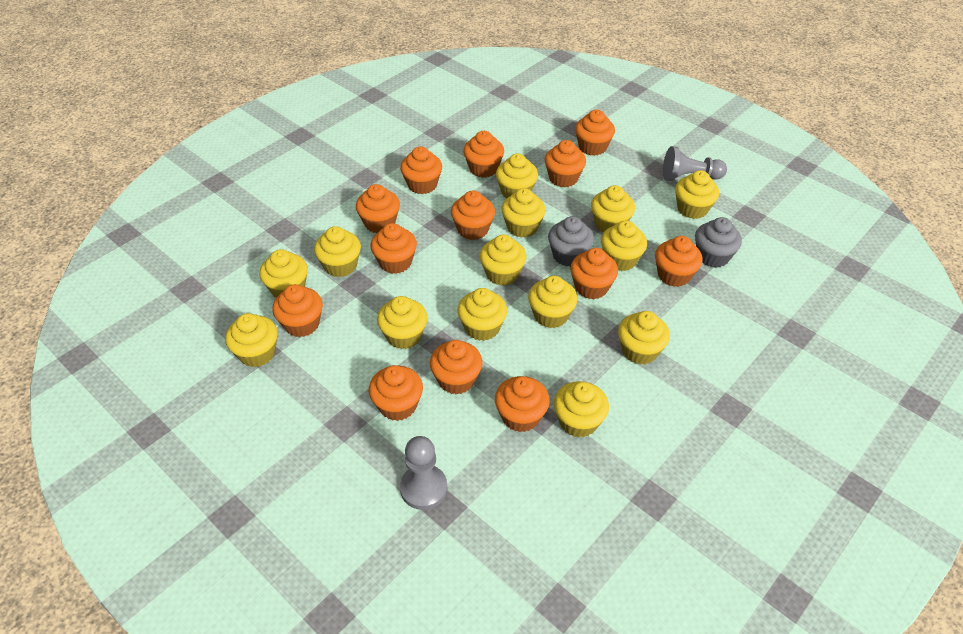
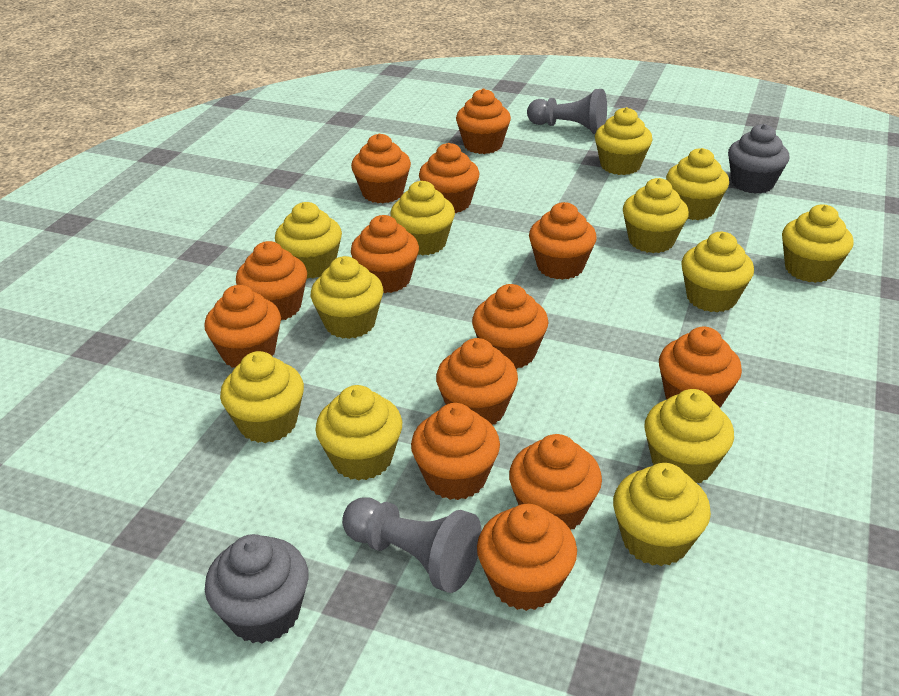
yellow cupcake: 14 -> 12

